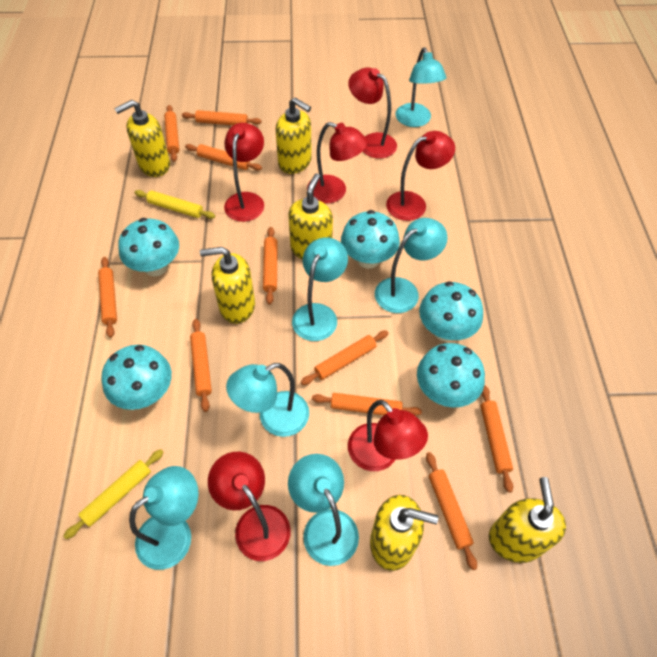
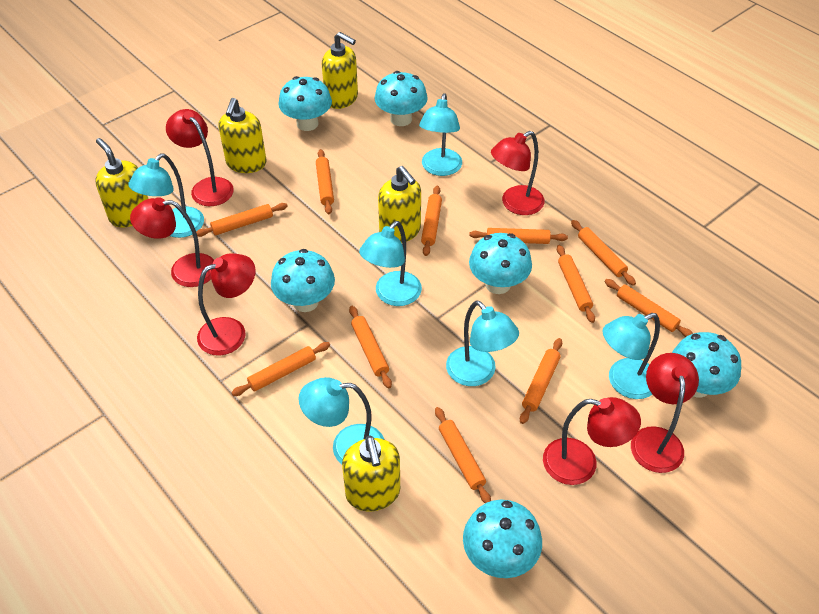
orange rolling pin: 10 -> 11
turquoise mushroom: 5 -> 6
yellow rolling pin: 2 -> 0
yellow soap dispenser: 6 -> 5

